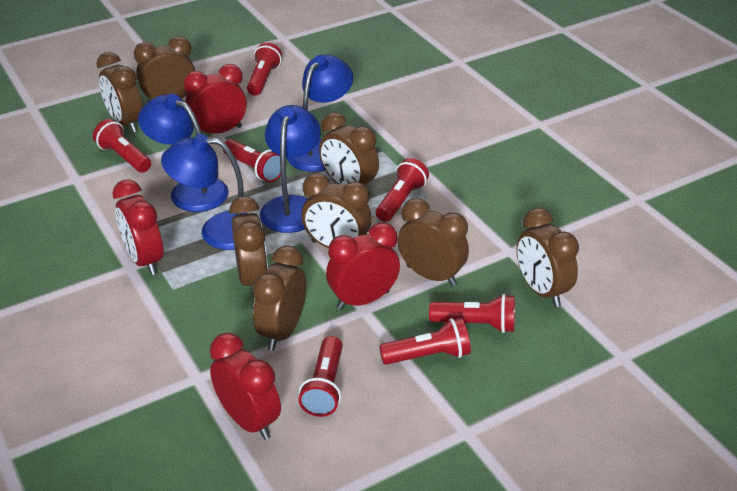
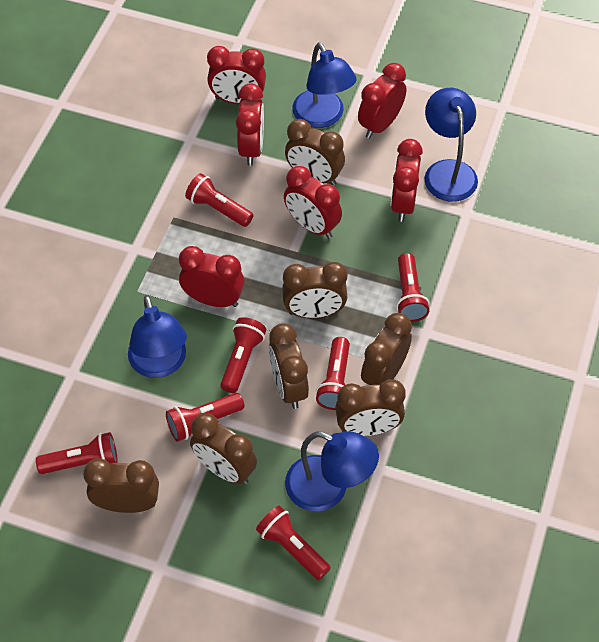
brown clock: 8 -> 7
red clock: 4 -> 6

